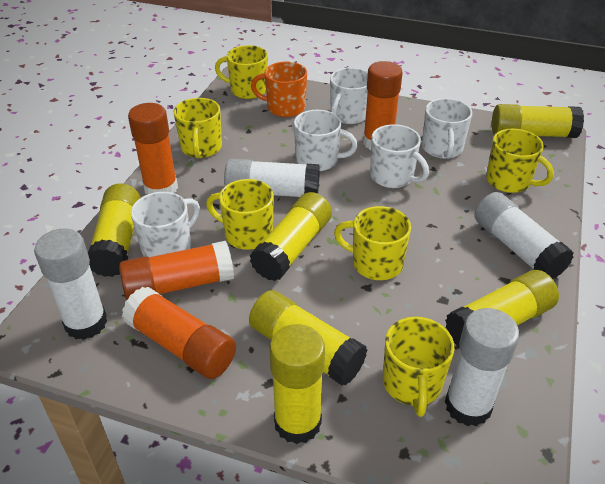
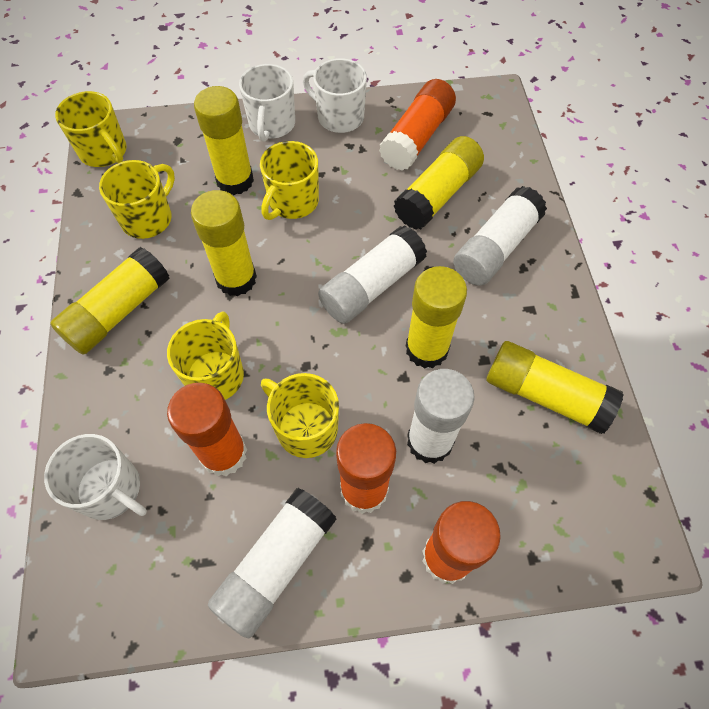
orange mug: 1 -> 0
white mug: 5 -> 3
yellow mug: 6 -> 5

